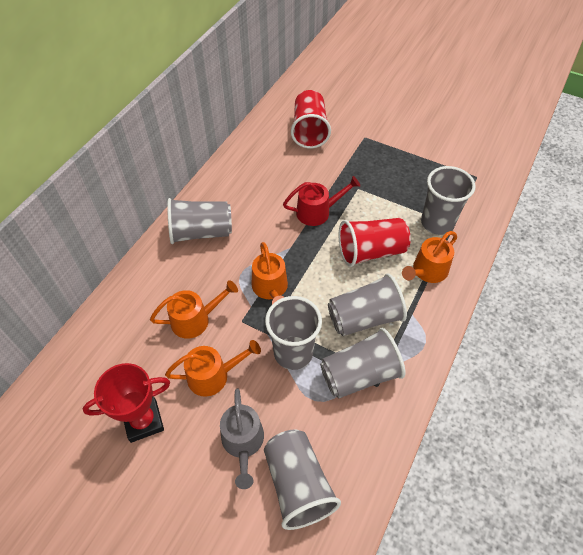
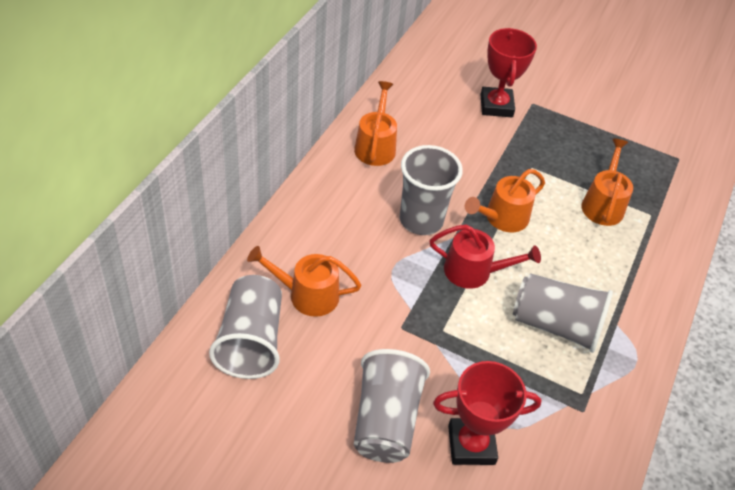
grey cup: 6 -> 4
grey watering can: 1 -> 0
red cup: 2 -> 0
red trophy: 1 -> 2

